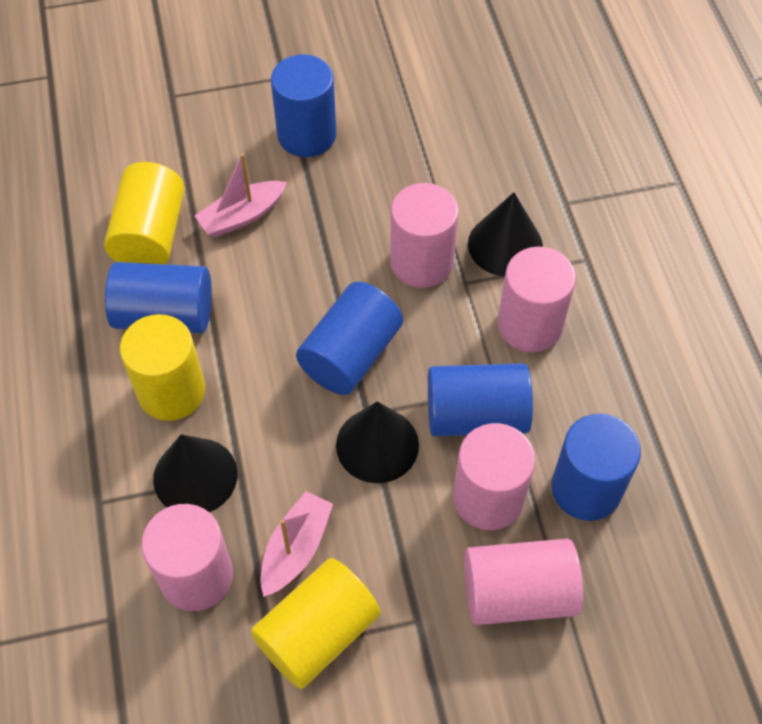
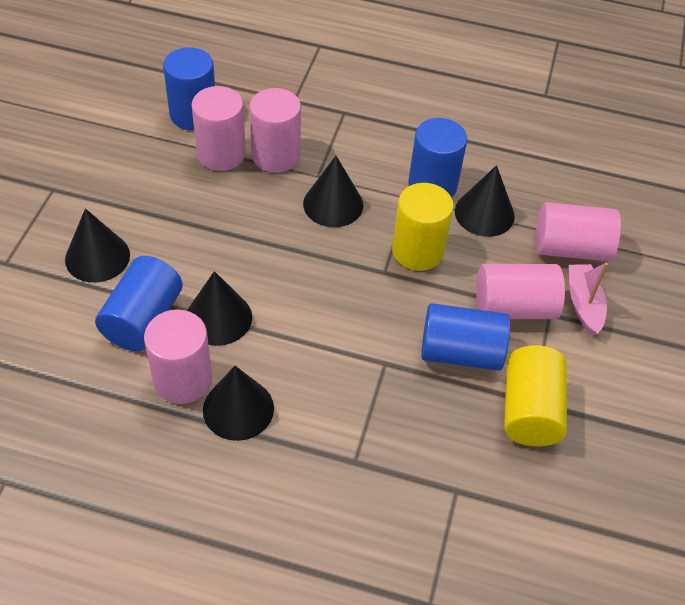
black cone: 3 -> 5
blue cylinder: 5 -> 4
pink boat: 2 -> 1
yellow cylinder: 3 -> 2

